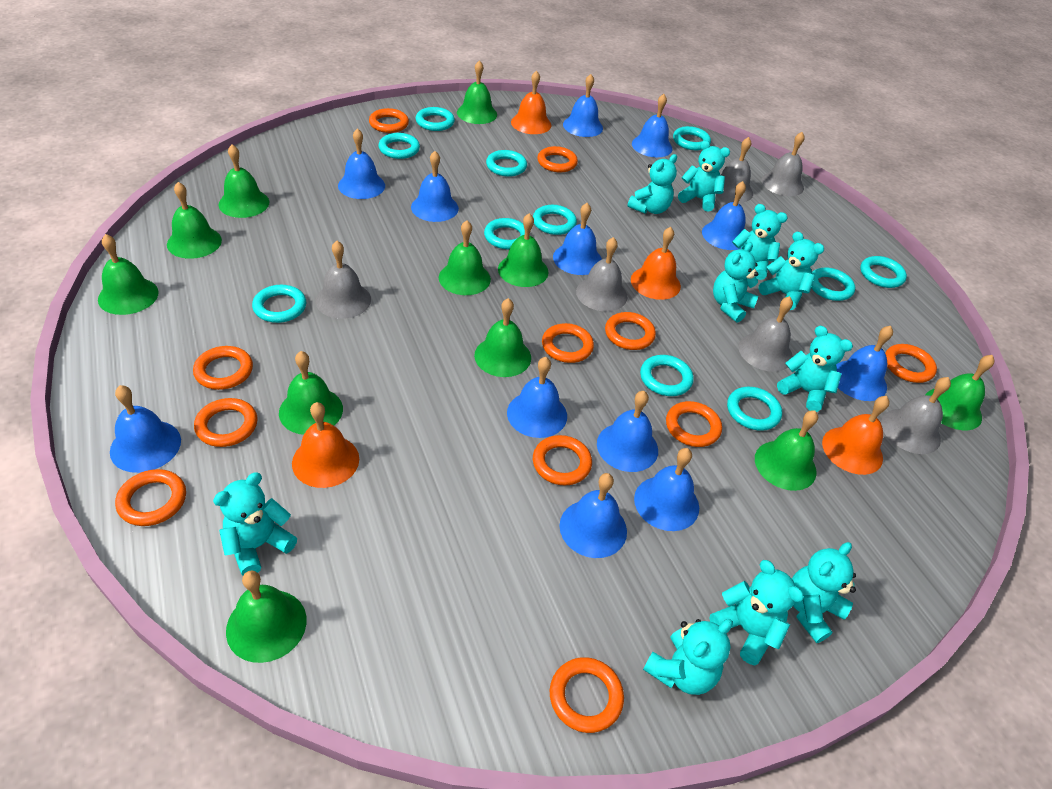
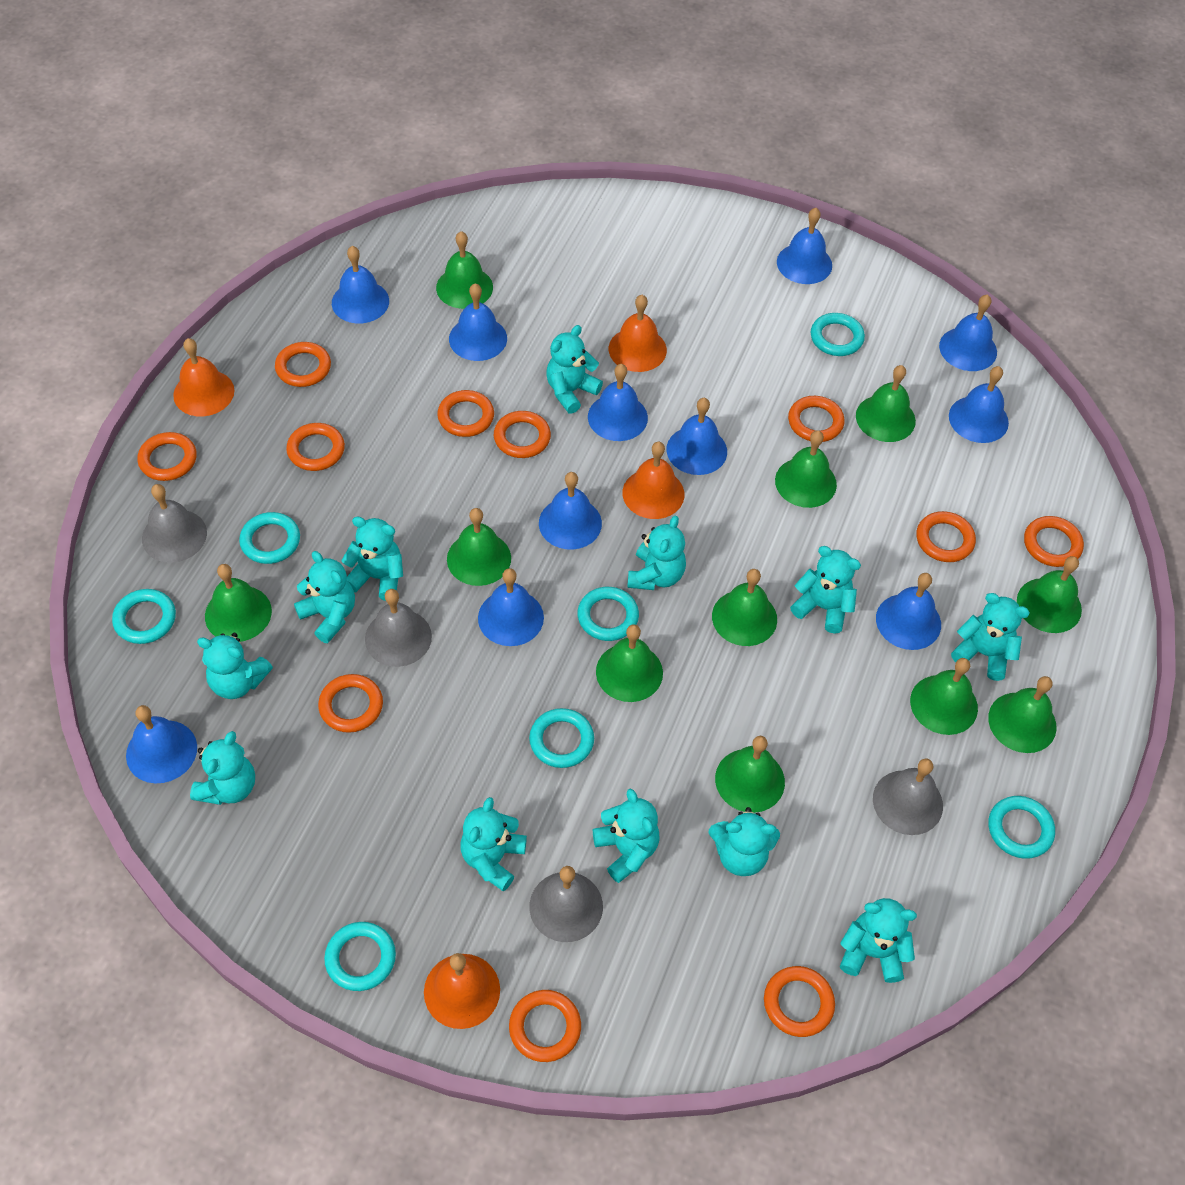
blue bell: 12 -> 11
grey bell: 6 -> 4
turquoise ring: 11 -> 7
turquoise teddy bear: 10 -> 12

